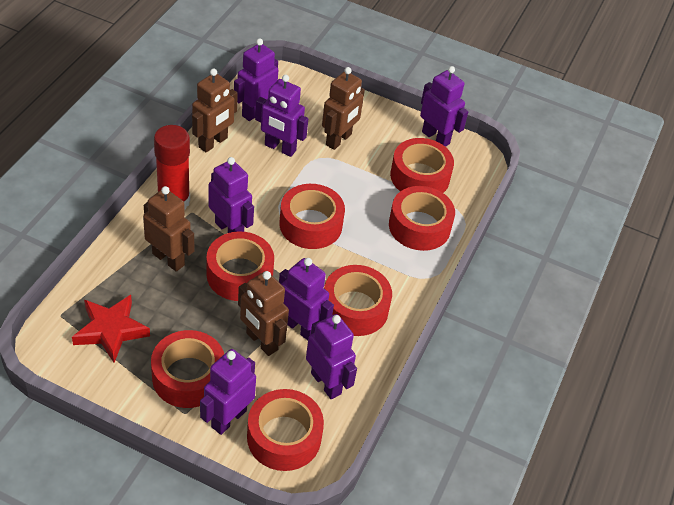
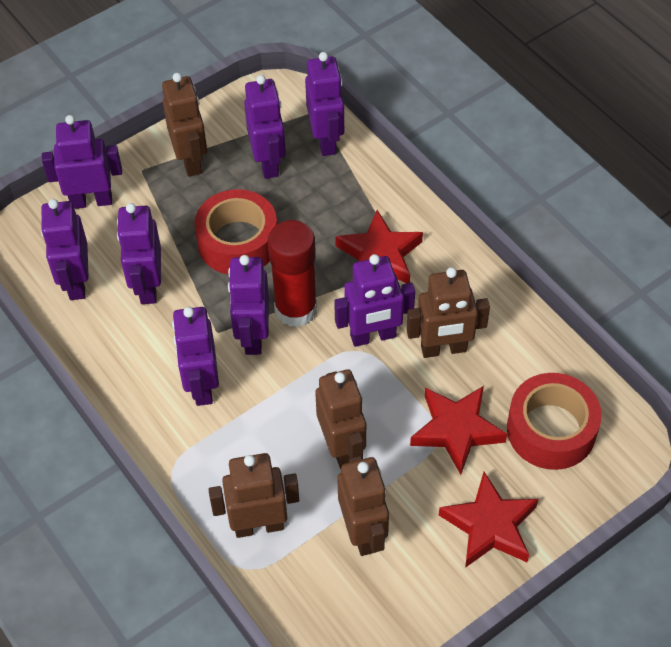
brown robot: 4 -> 5
purple robot: 7 -> 8
red star: 1 -> 3
red tape: 7 -> 2

